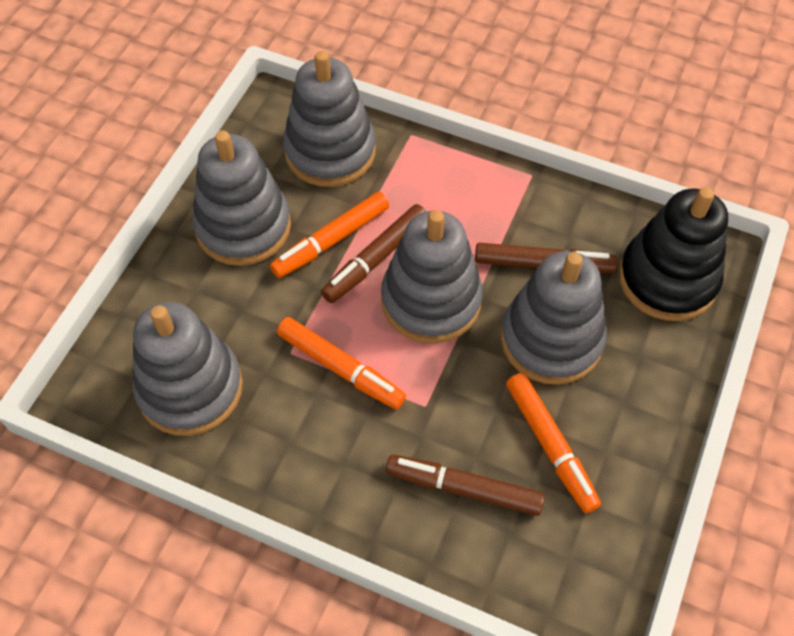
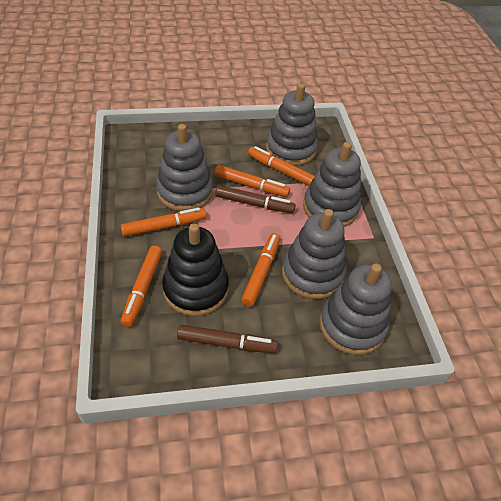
brown marker: 3 -> 2
orange marker: 3 -> 5

